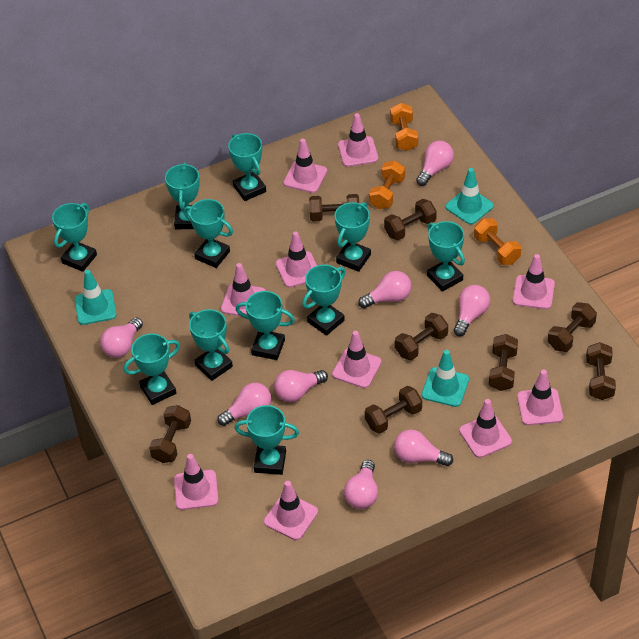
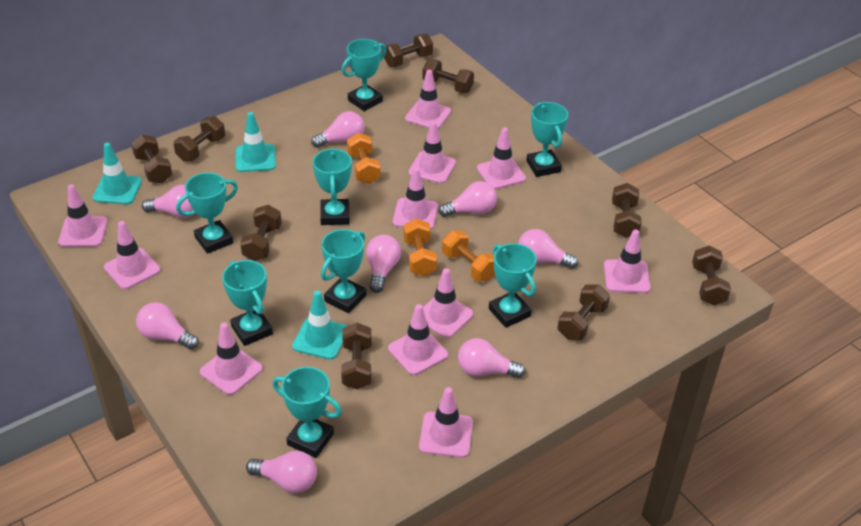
brown dumbbell: 8 -> 9
pink traffic cone: 10 -> 11
turquoise trophy: 11 -> 8

